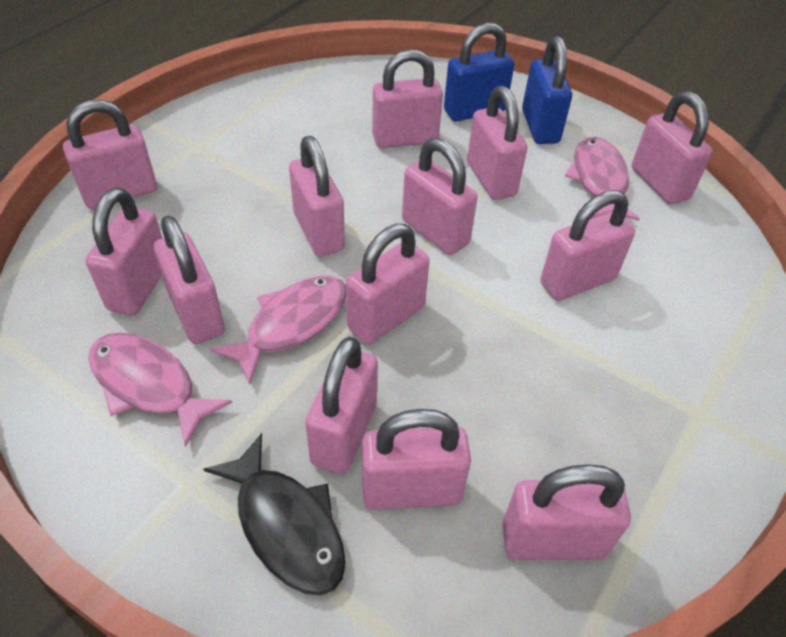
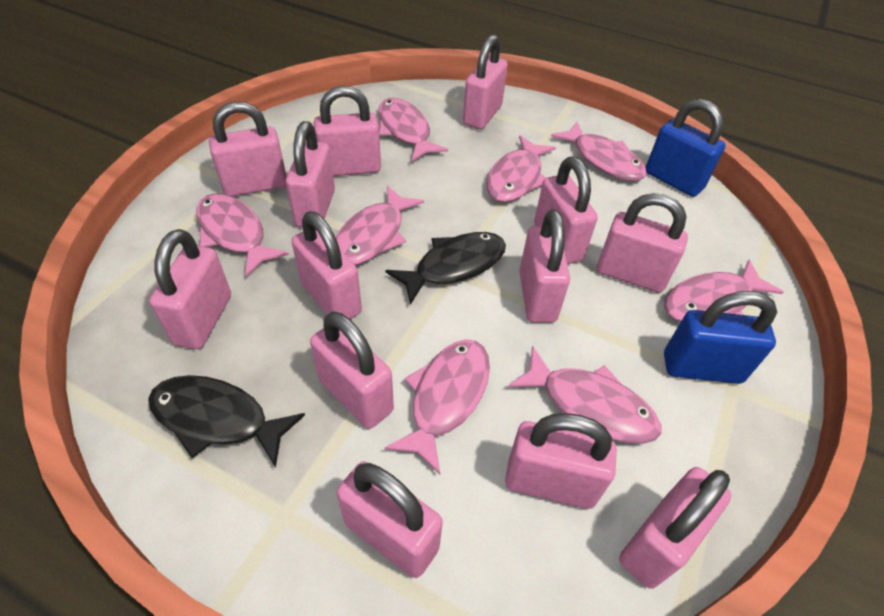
black fish: 1 -> 2
pink fish: 3 -> 8

